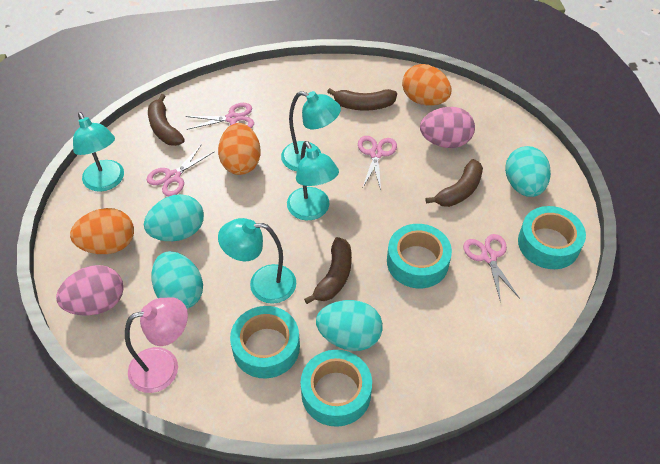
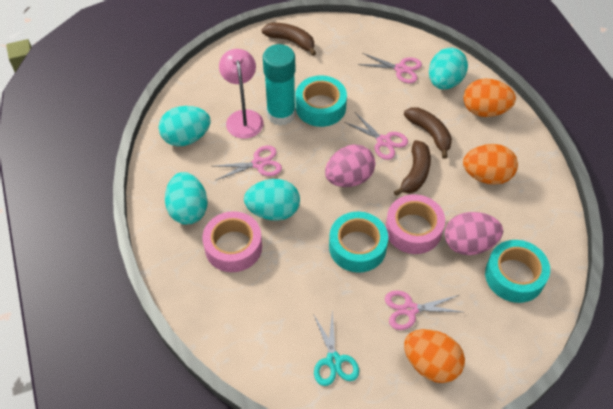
brown banana: 4 -> 3
pink tape: 0 -> 2
turquoise glue stick: 0 -> 1
turquoise lamp: 4 -> 0
turquoise scissors: 0 -> 1
turquoise tape: 4 -> 3

